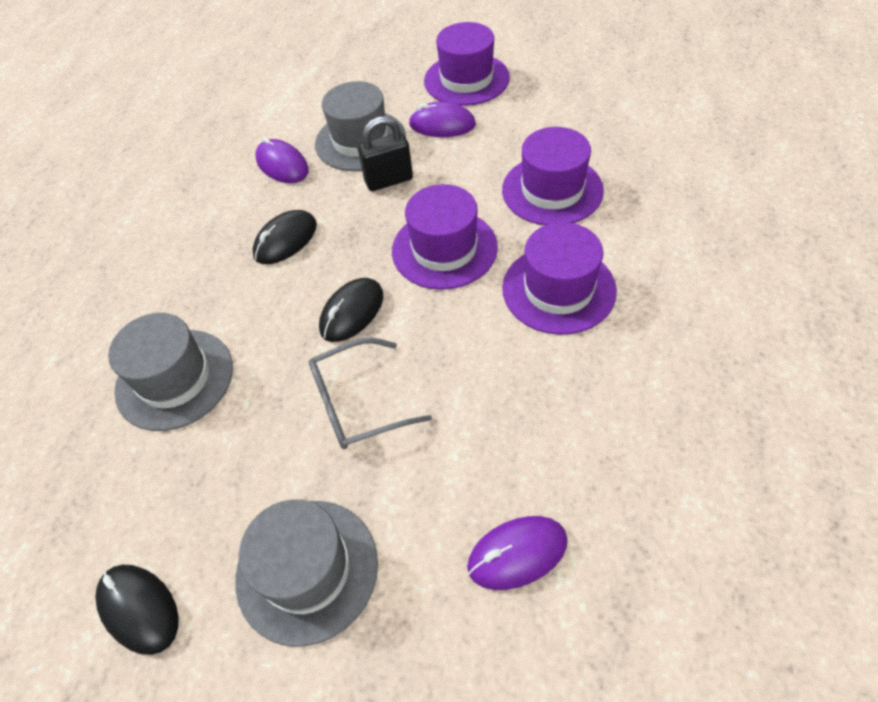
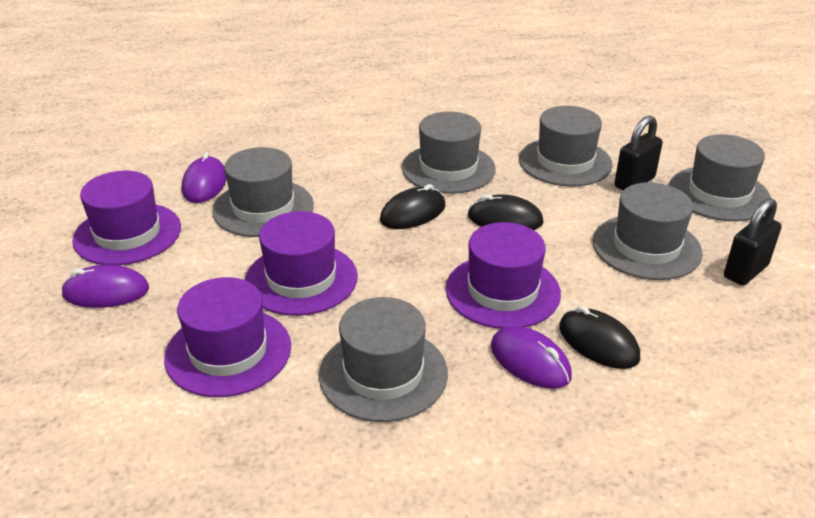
black padlock: 1 -> 2
grey glasses: 1 -> 0
grey hat: 3 -> 6

